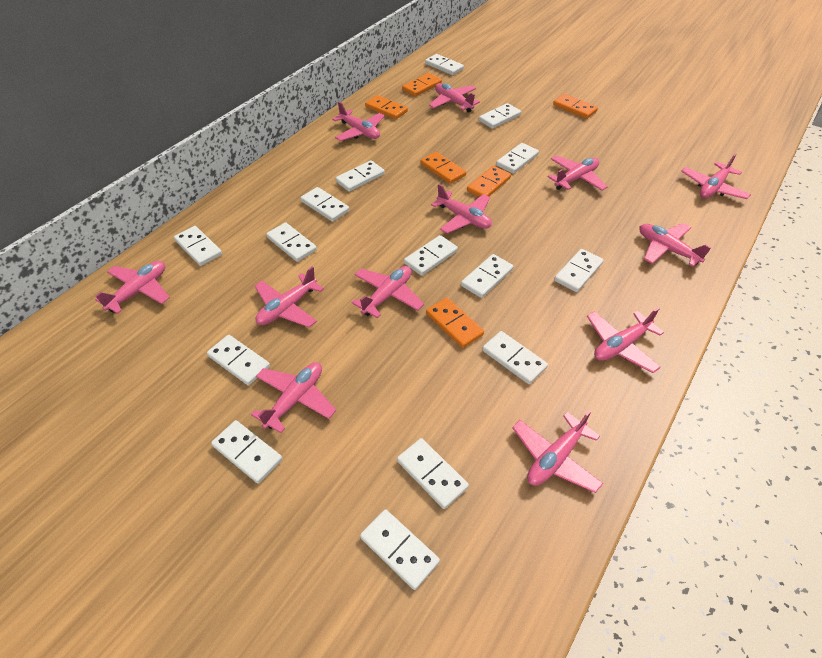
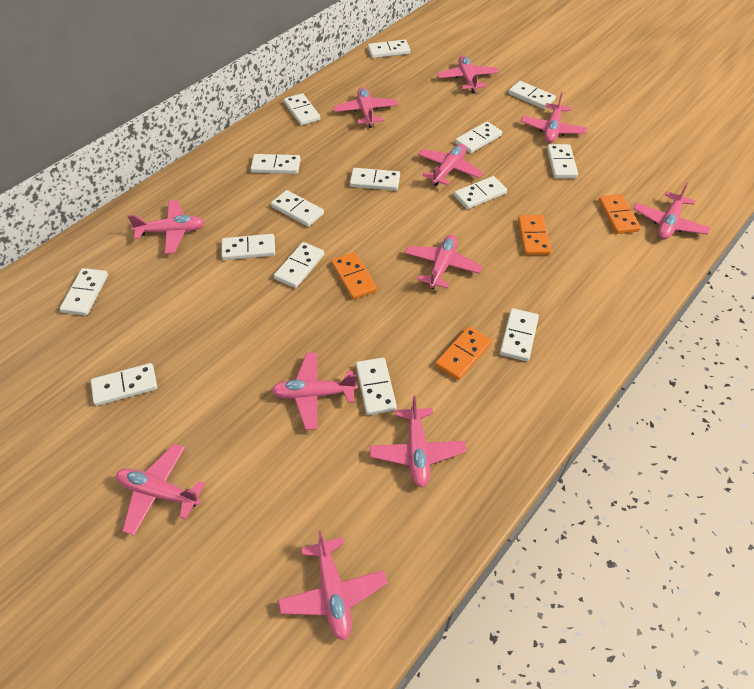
orange domino: 6 -> 4
pink plane: 12 -> 11

